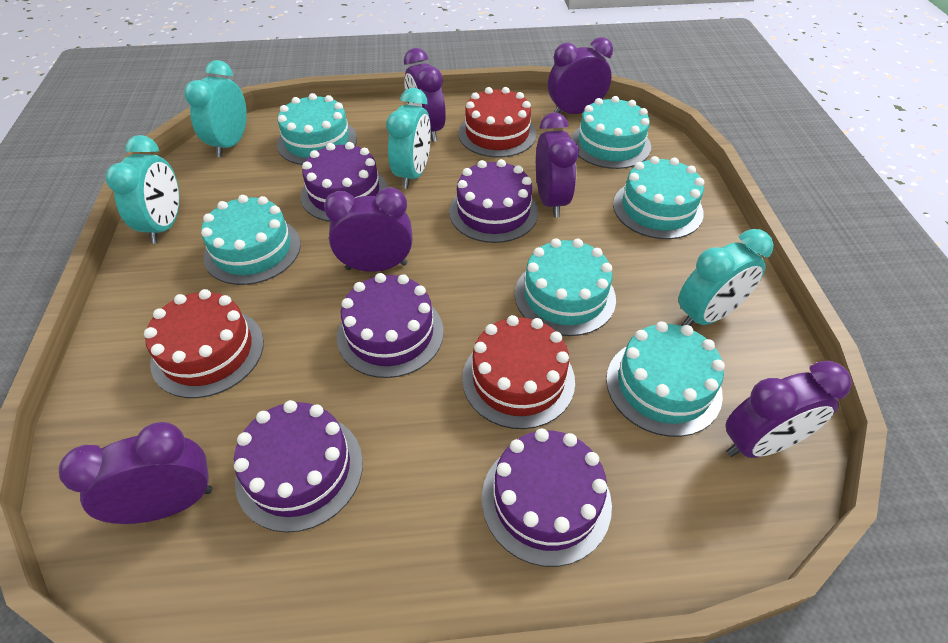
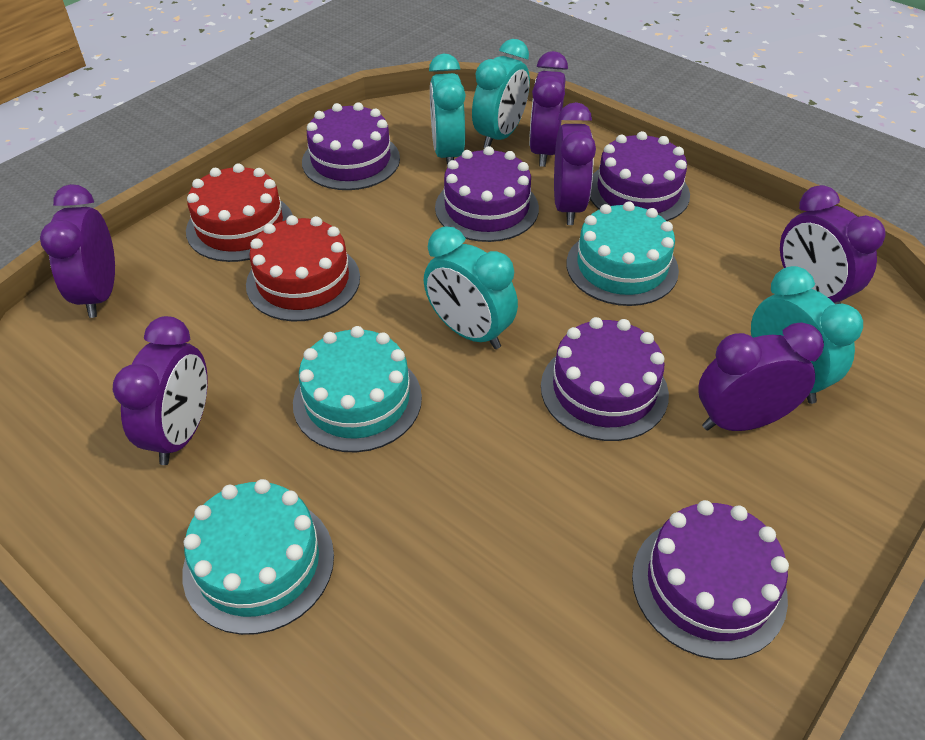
red cake: 3 -> 2
turquoise cake: 6 -> 3

